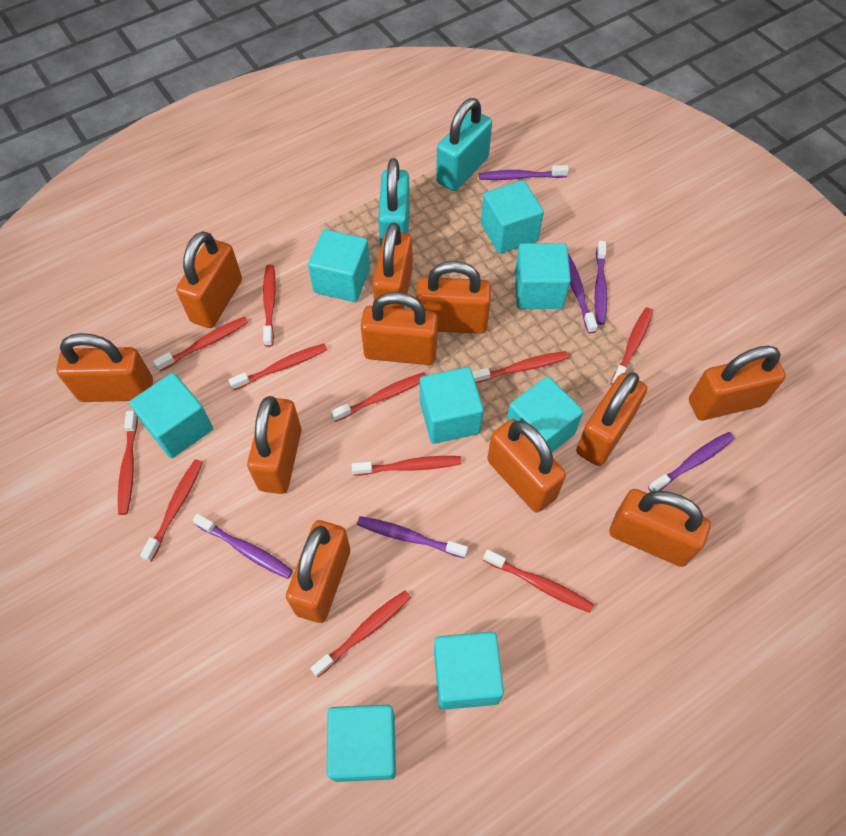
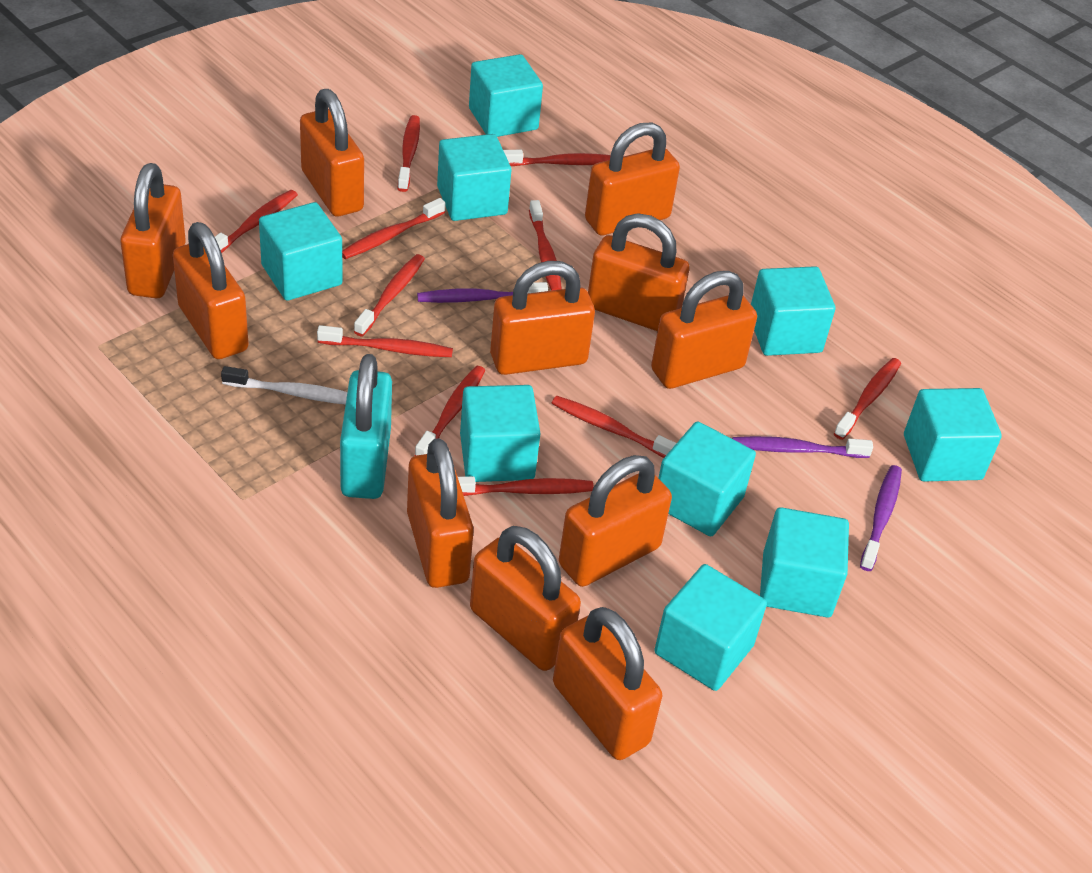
purple toothbrush: 6 -> 3
turquoise cube: 8 -> 9
turquoise padlock: 2 -> 1
white toothbrush: 0 -> 1

